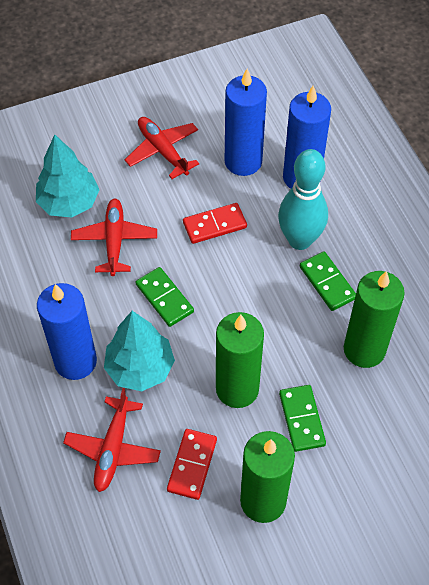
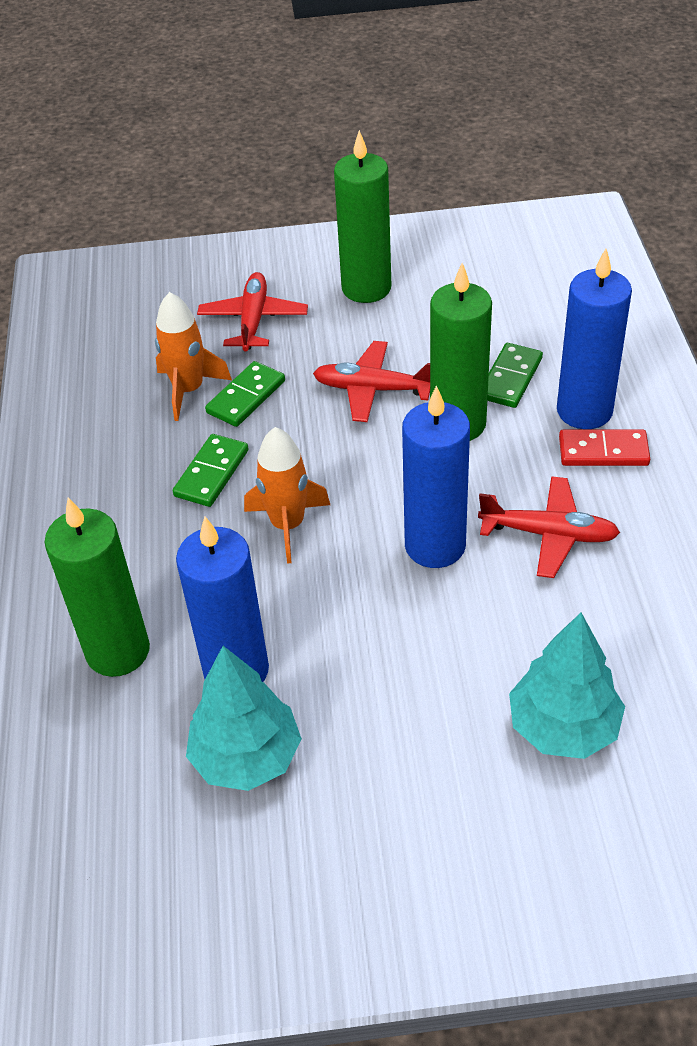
orange rocket: 0 -> 2
red domino: 2 -> 1
turquoise bowling pin: 1 -> 0

